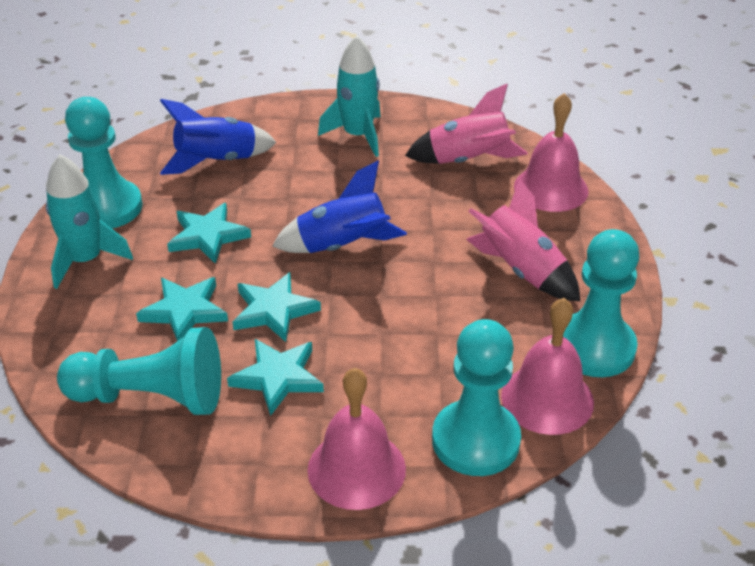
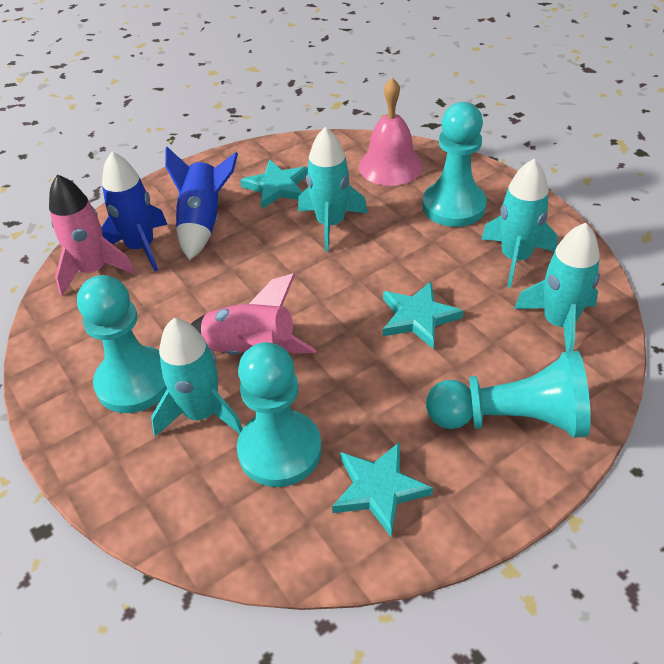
pink bell: 3 -> 1
turquoise rocket: 2 -> 4
turquoise star: 4 -> 3

